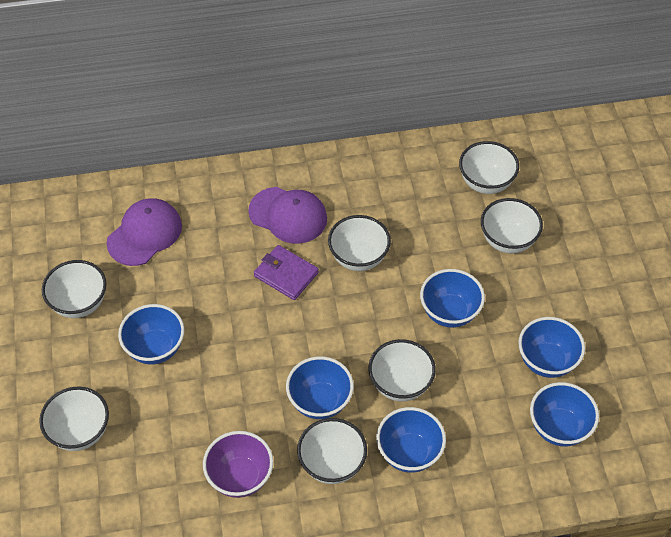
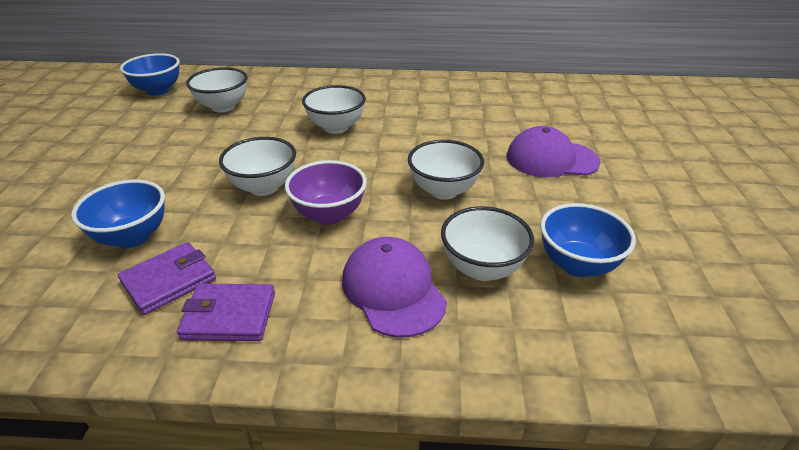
blue bowl: 6 -> 3
purple wallet: 1 -> 2
white bowl: 7 -> 5

